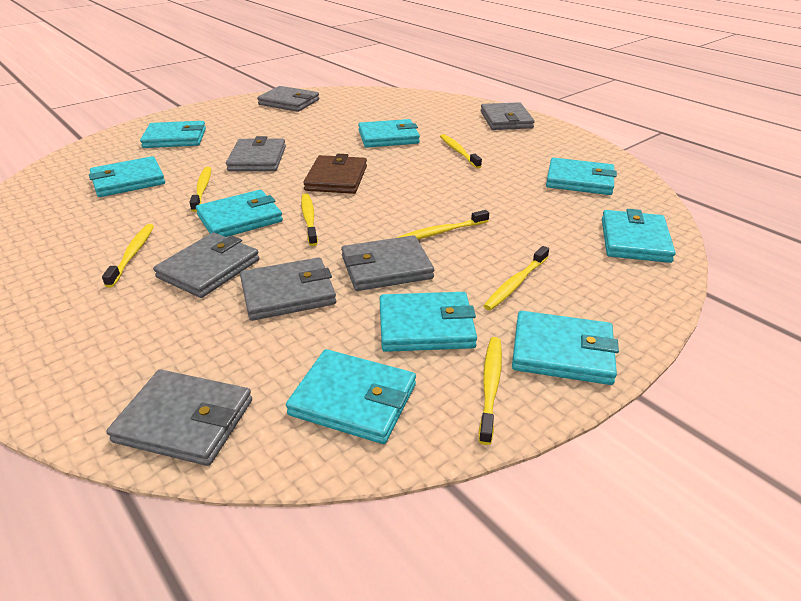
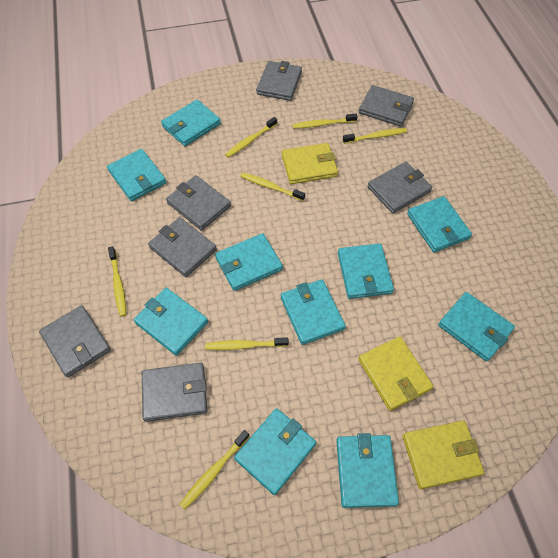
brown wallet: 1 -> 0
turquoise wallet: 9 -> 10
yellow wallet: 0 -> 3

